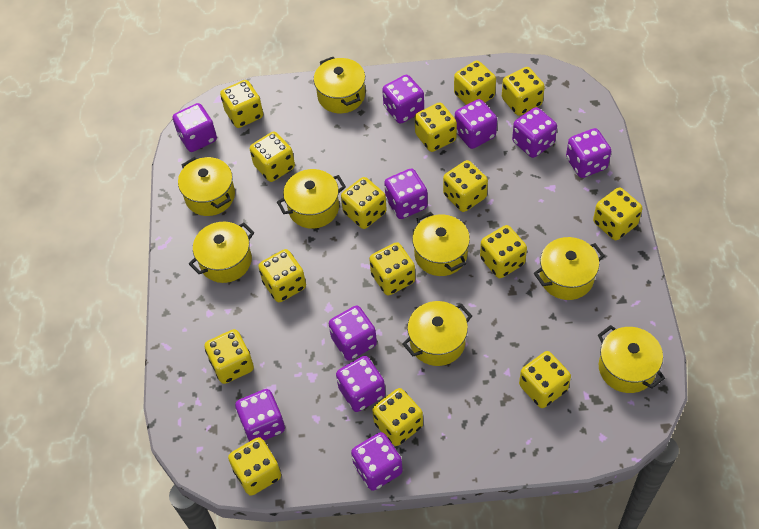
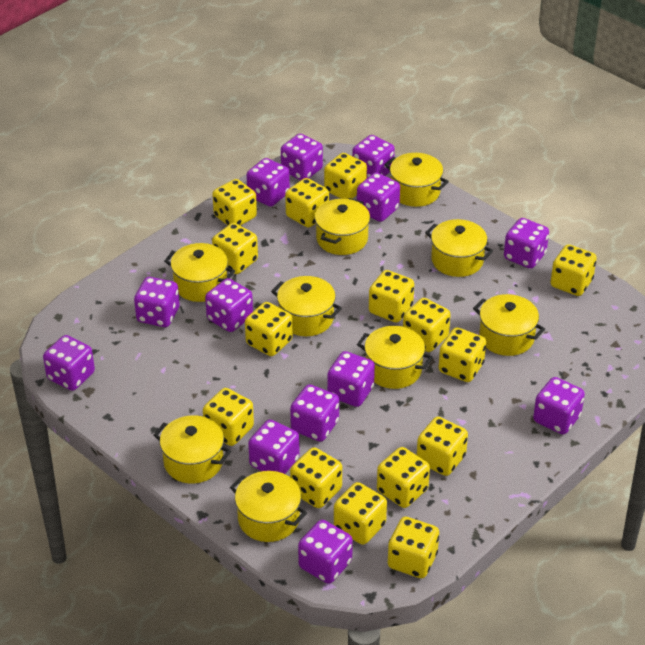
purple dice: 10 -> 13
yellow pot: 8 -> 9

